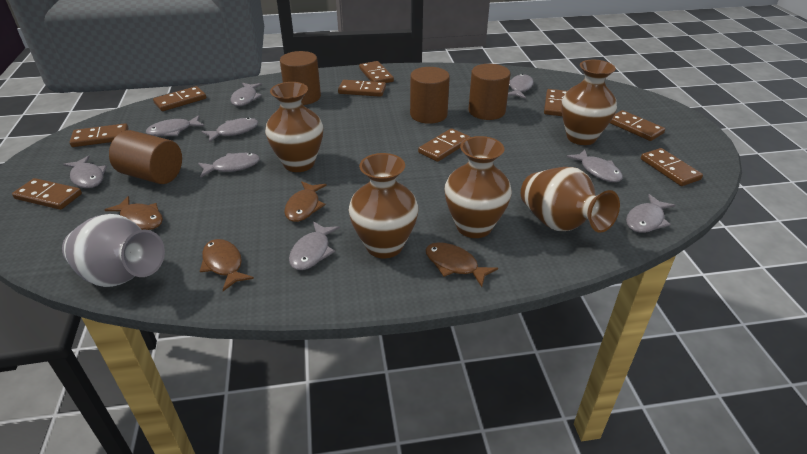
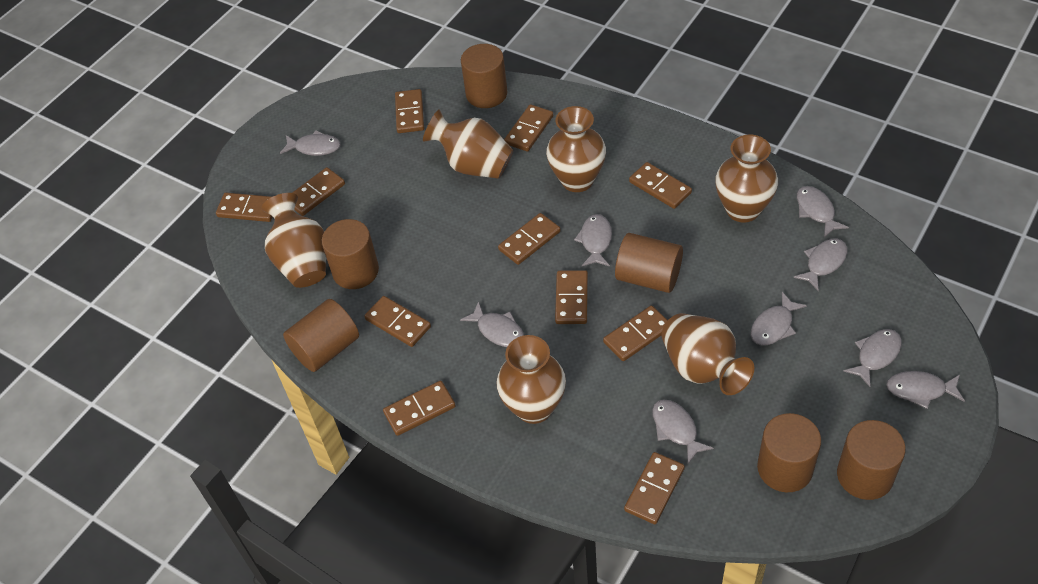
brown cylinder: 4 -> 6
brown domino: 9 -> 11
brown fish: 4 -> 0
brown vase: 5 -> 6
grey vase: 1 -> 0

